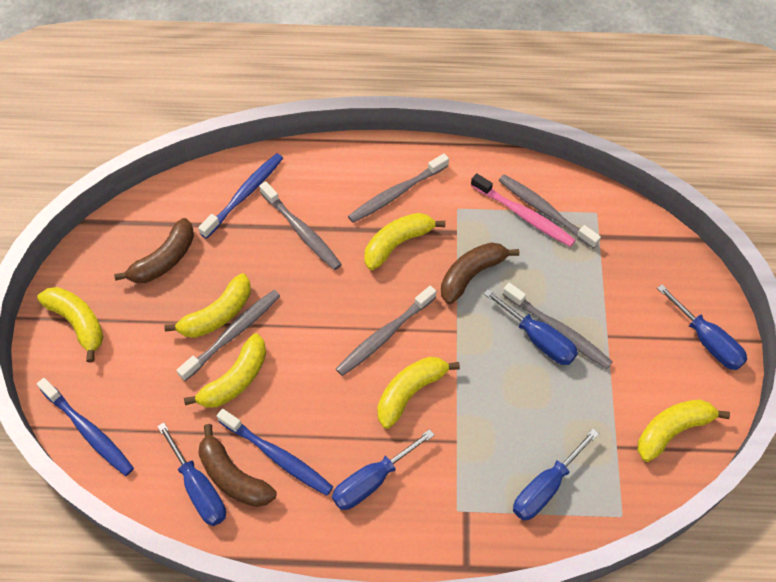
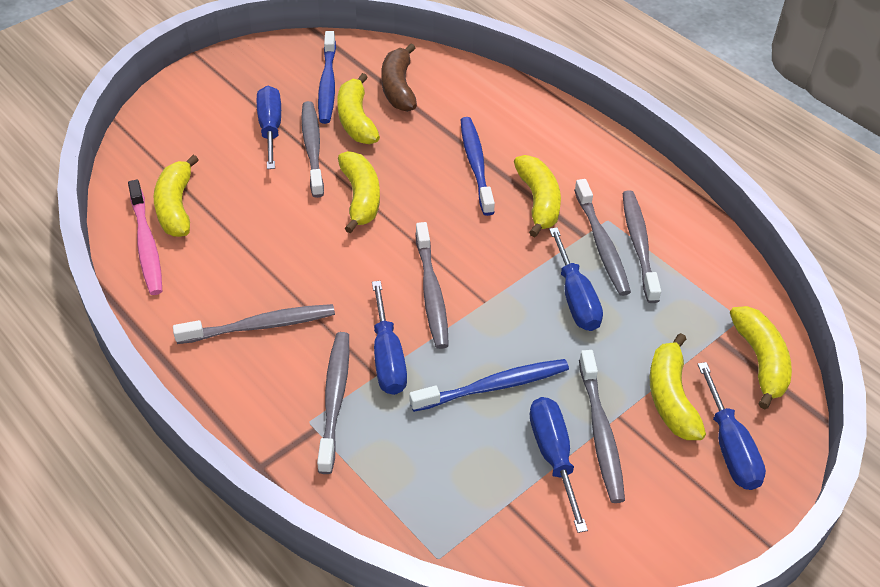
brown banana: 3 -> 1
grey toothbrush: 6 -> 7

